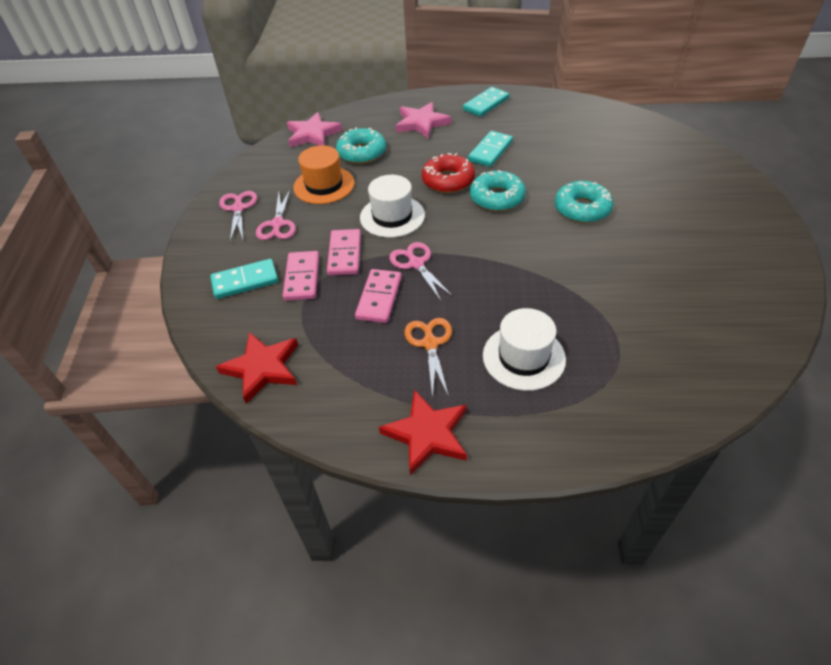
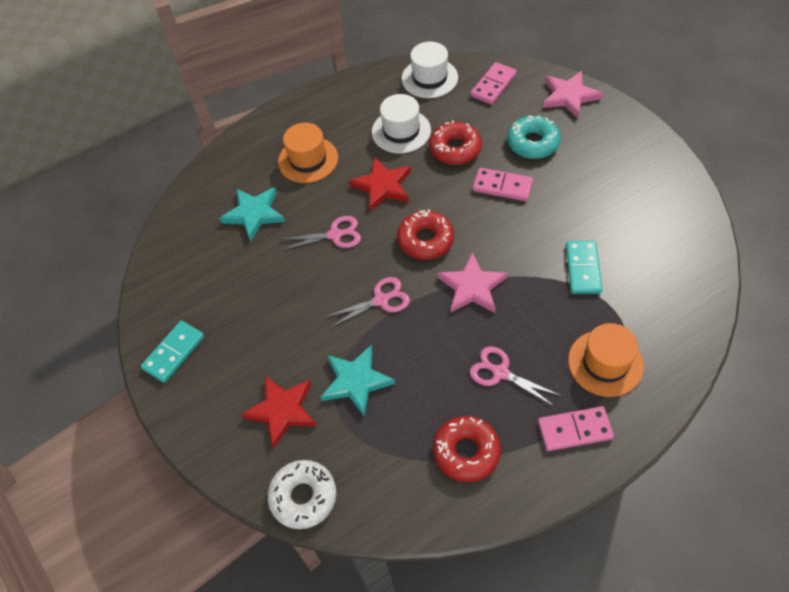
orange hat: 1 -> 2
orange scissors: 1 -> 0
red donut: 1 -> 3
turquoise domino: 3 -> 2
turquoise donut: 3 -> 1
turquoise star: 0 -> 2
white donut: 0 -> 1

